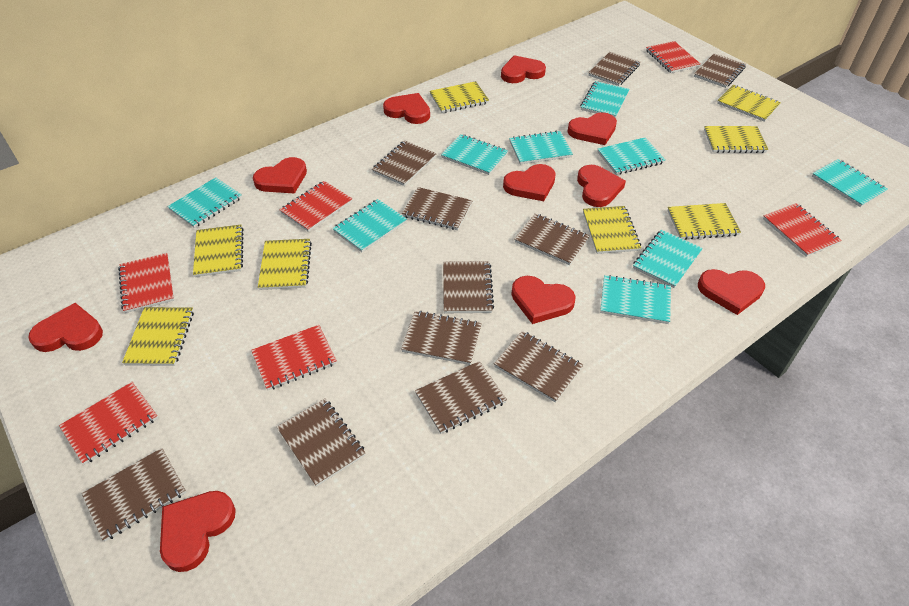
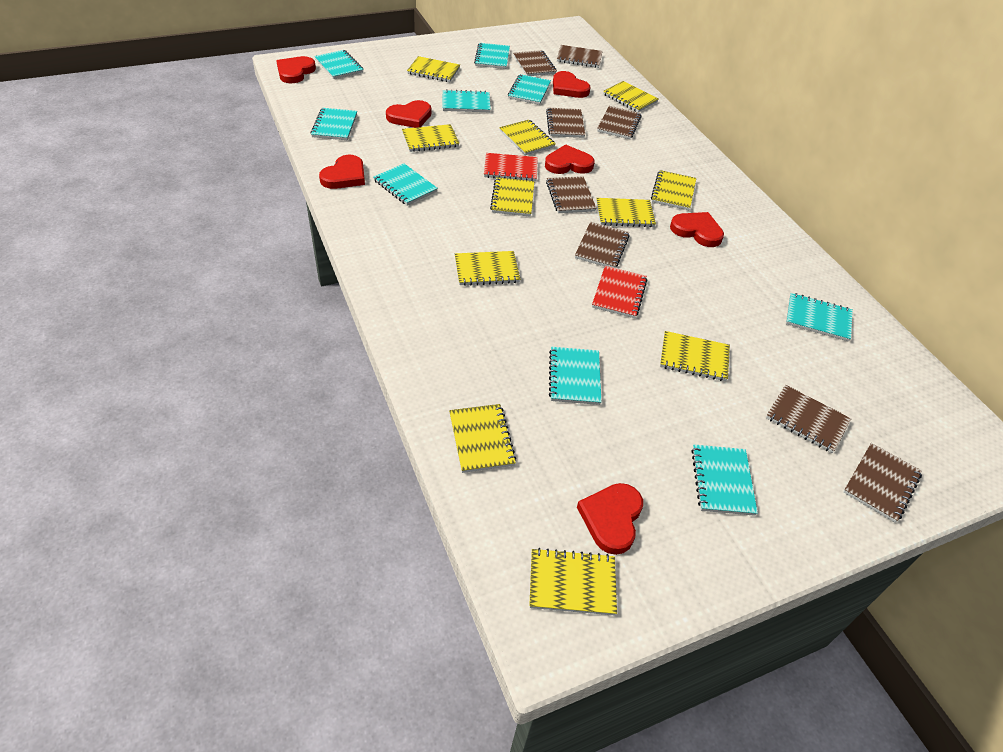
brown notebook: 11 -> 8
red heart: 10 -> 7
red notebook: 6 -> 2
yellow notebook: 8 -> 11

